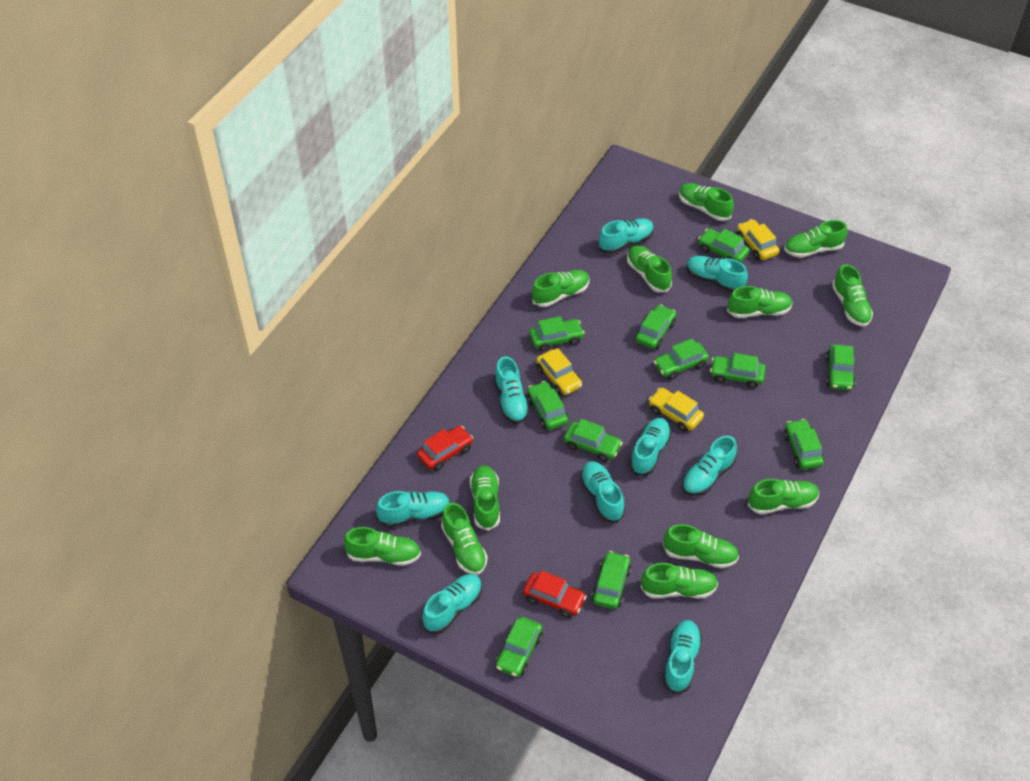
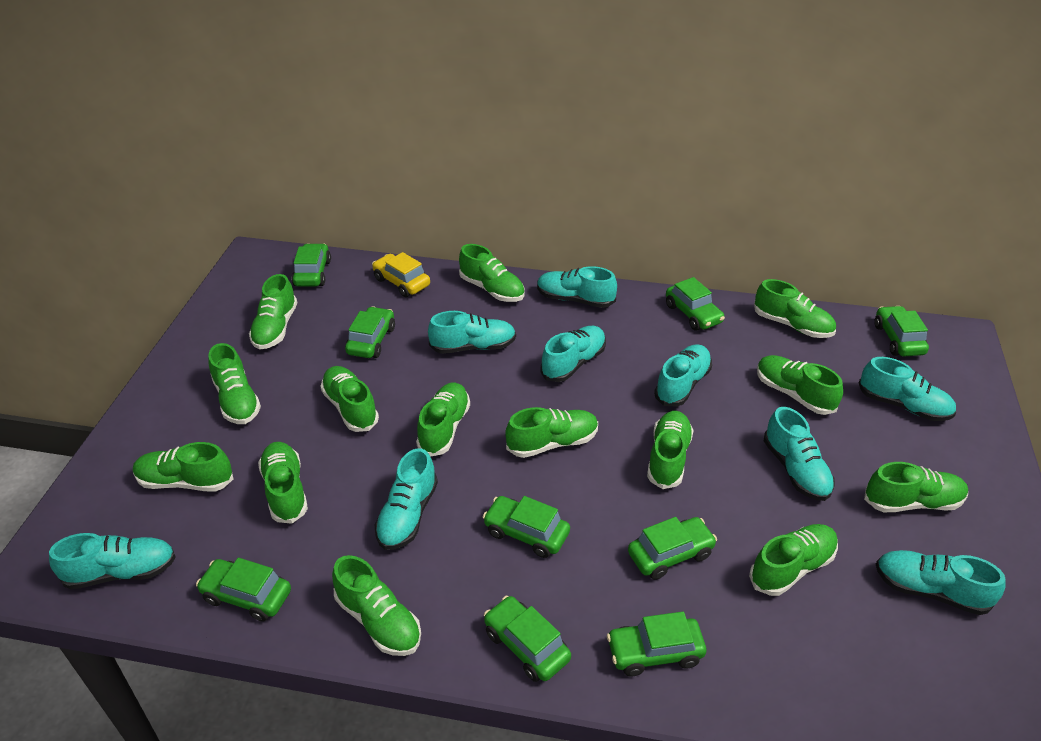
green car: 11 -> 9
green shoe: 12 -> 14
red car: 2 -> 0
yellow car: 3 -> 1

